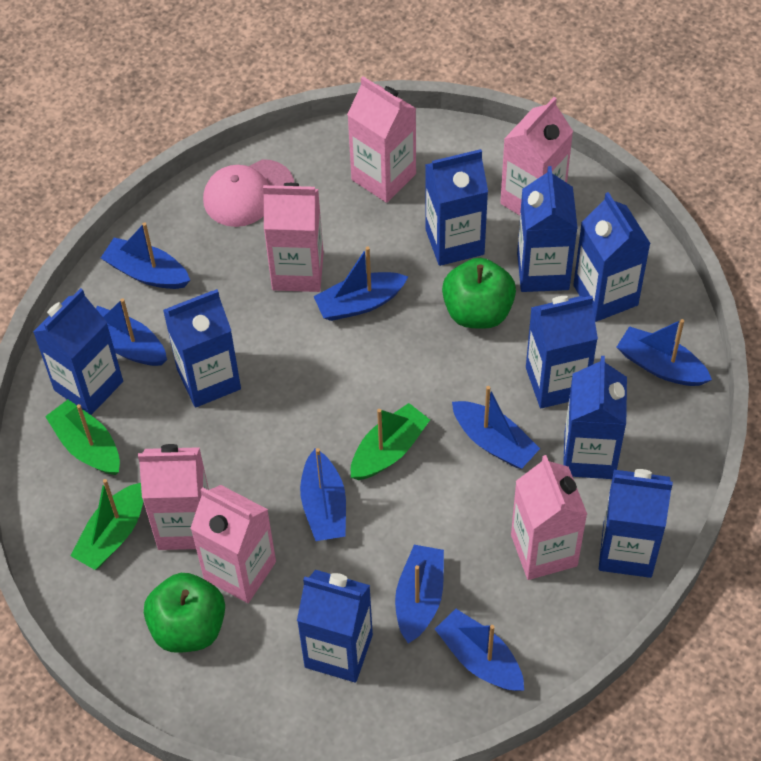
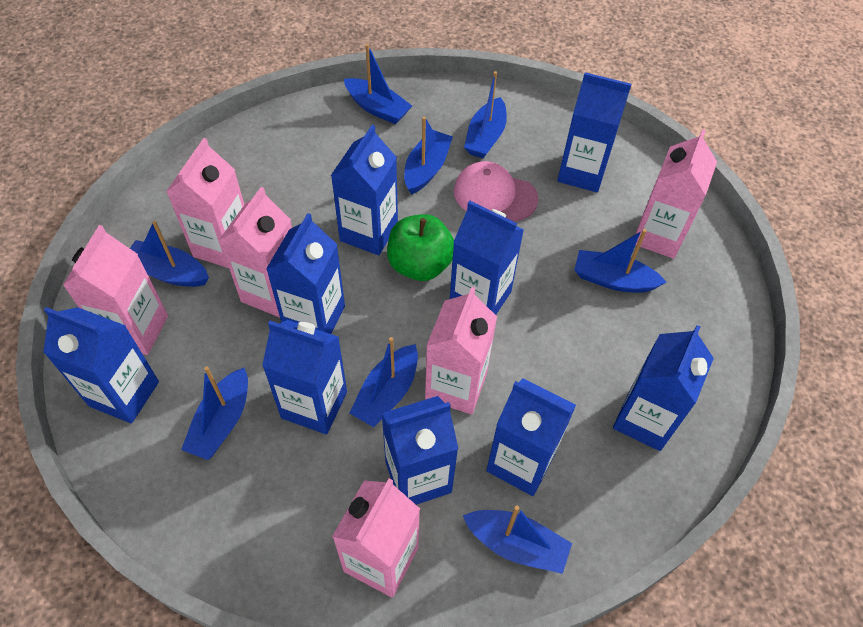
green apple: 2 -> 1
green boat: 3 -> 0

